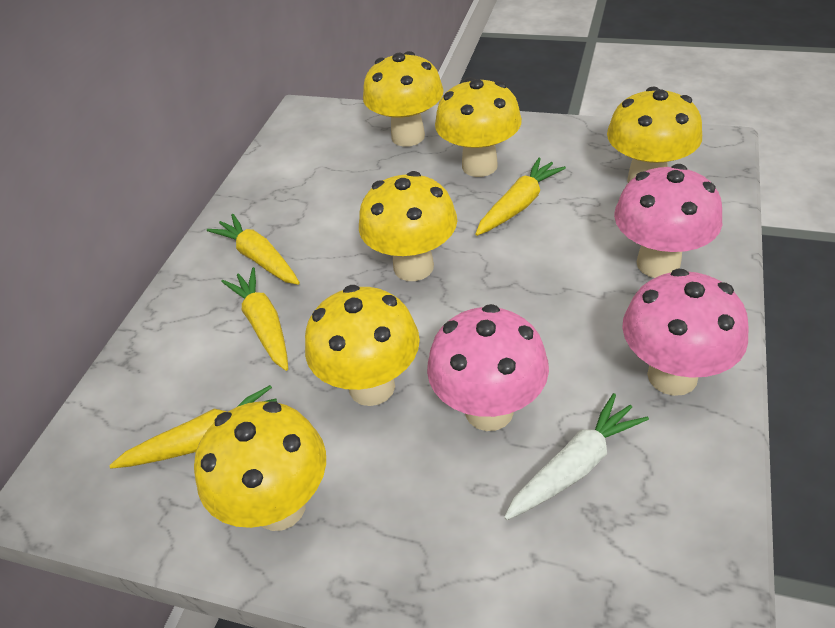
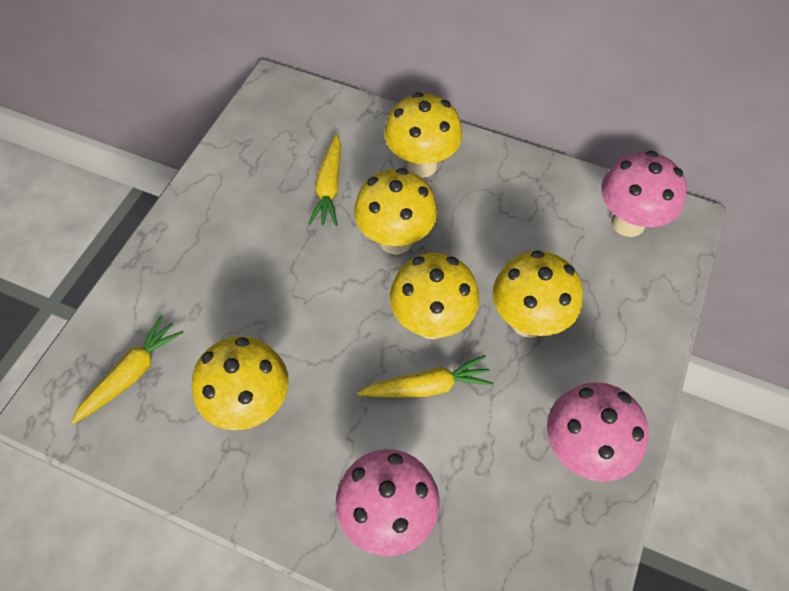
white carrot: 1 -> 0
yellow carrot: 4 -> 3
yellow mushroom: 6 -> 5

